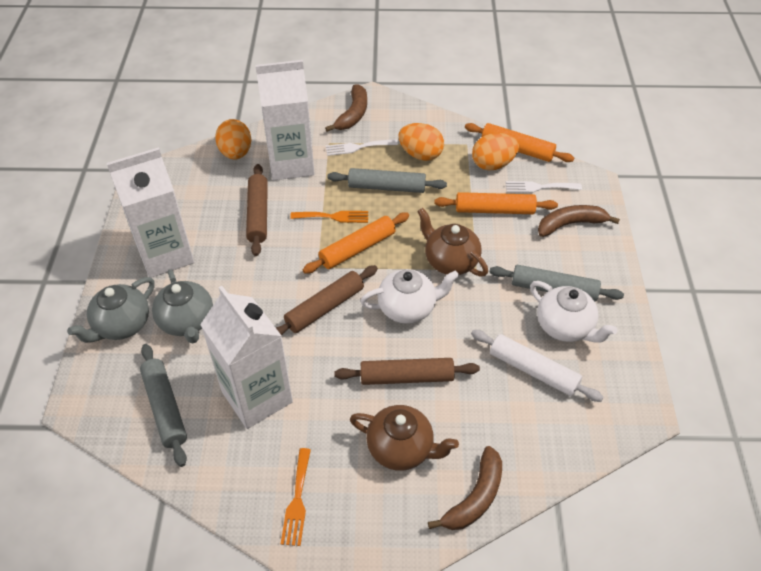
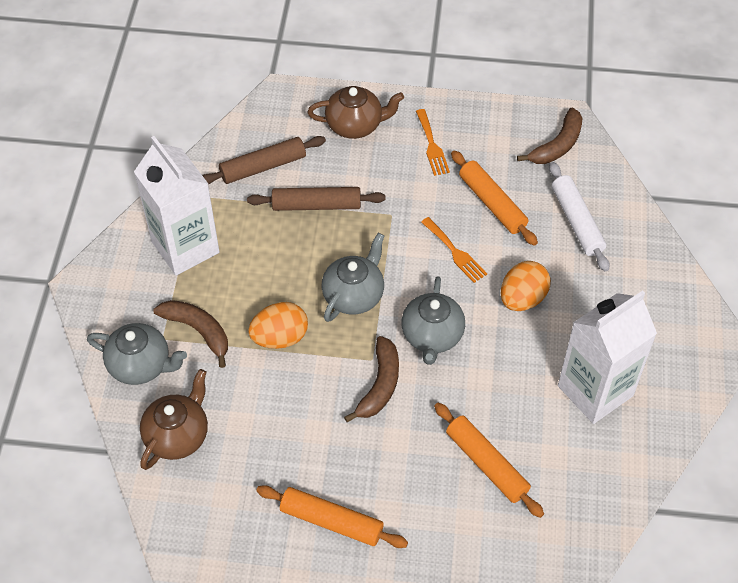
brown rolling pin: 3 -> 2
grey rolling pin: 3 -> 0
grey teapot: 2 -> 3
orange egg: 3 -> 2
white carton: 3 -> 2
white fork: 2 -> 0
white teapot: 2 -> 0

